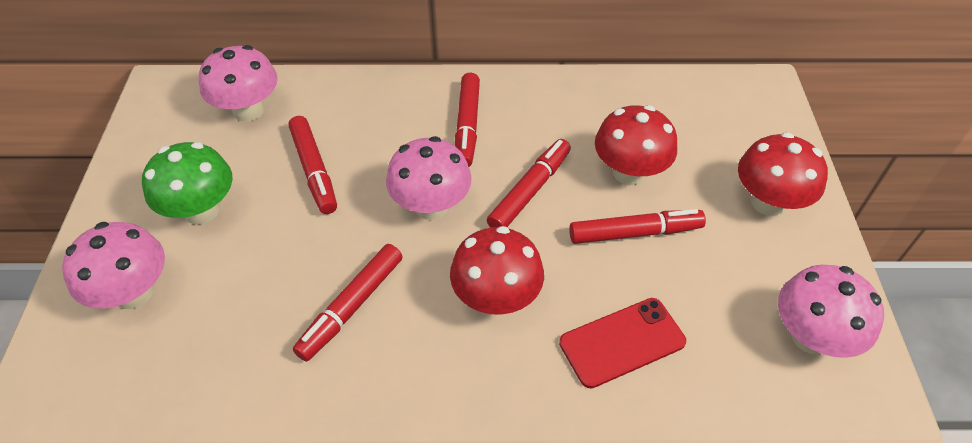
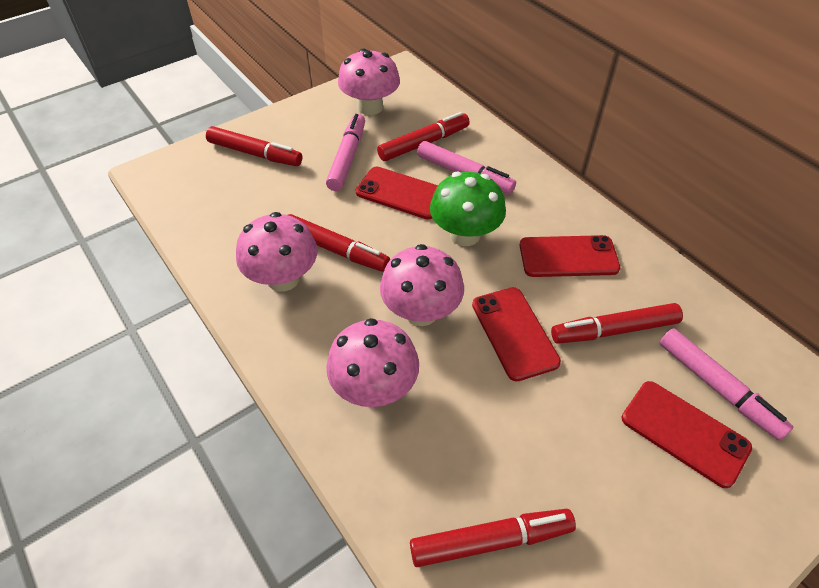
pink marker: 0 -> 3
red mushroom: 3 -> 0
red phone: 1 -> 4

